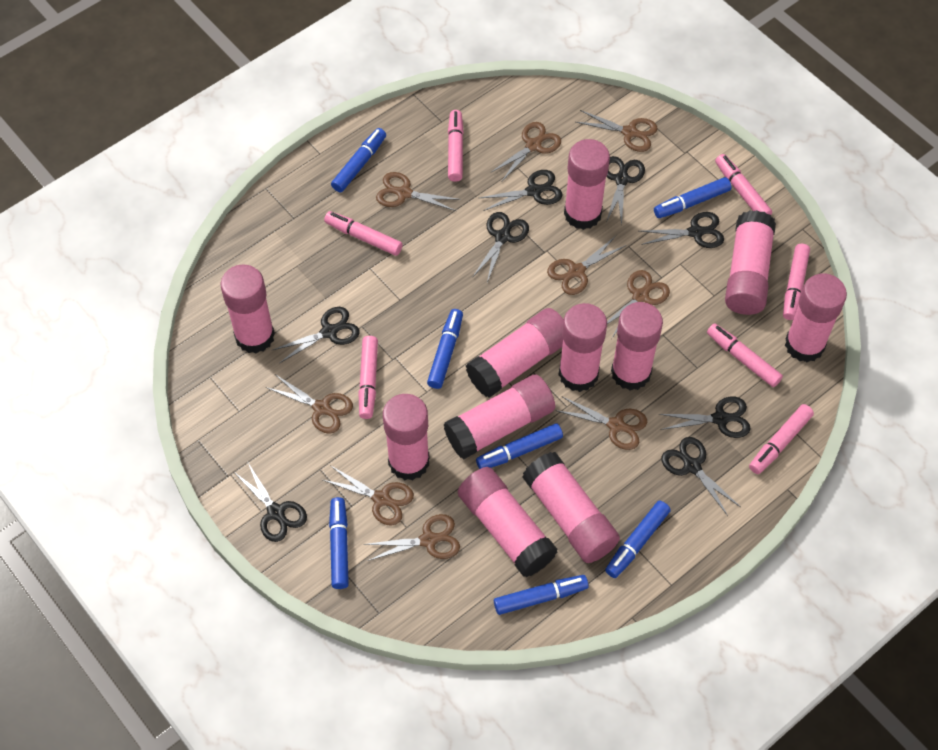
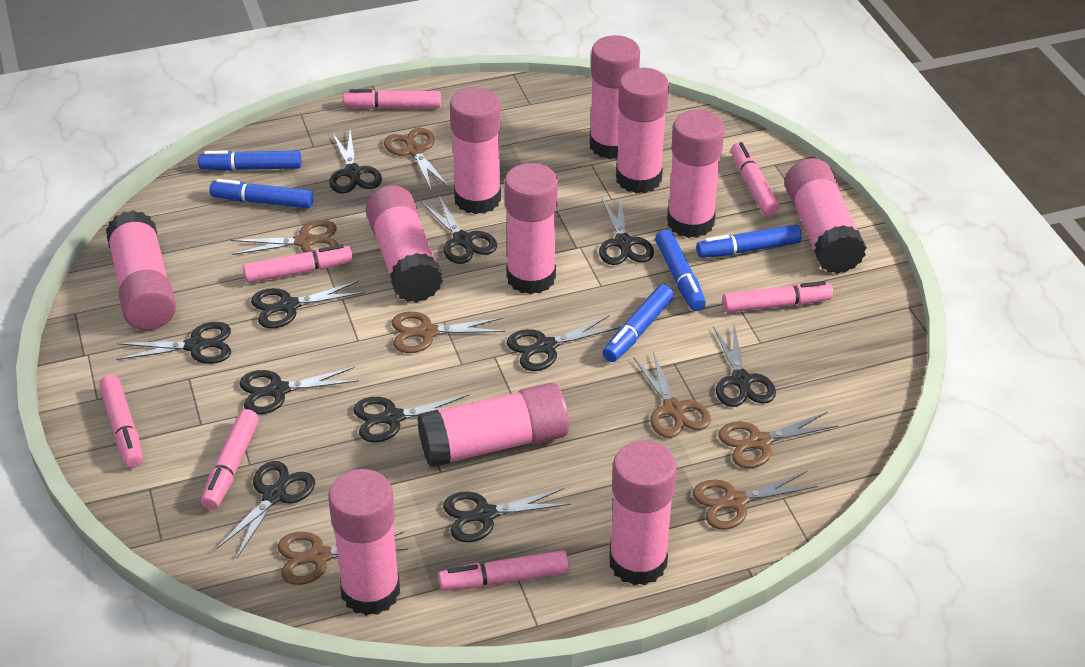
black scissors: 8 -> 11
blue marker: 7 -> 5
brown scissors: 9 -> 7

